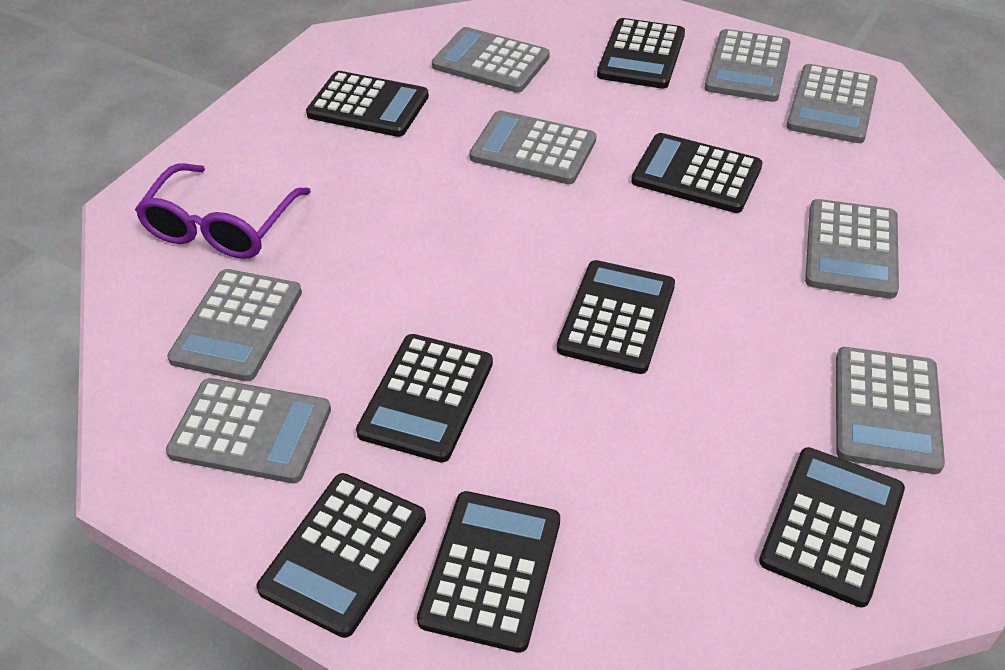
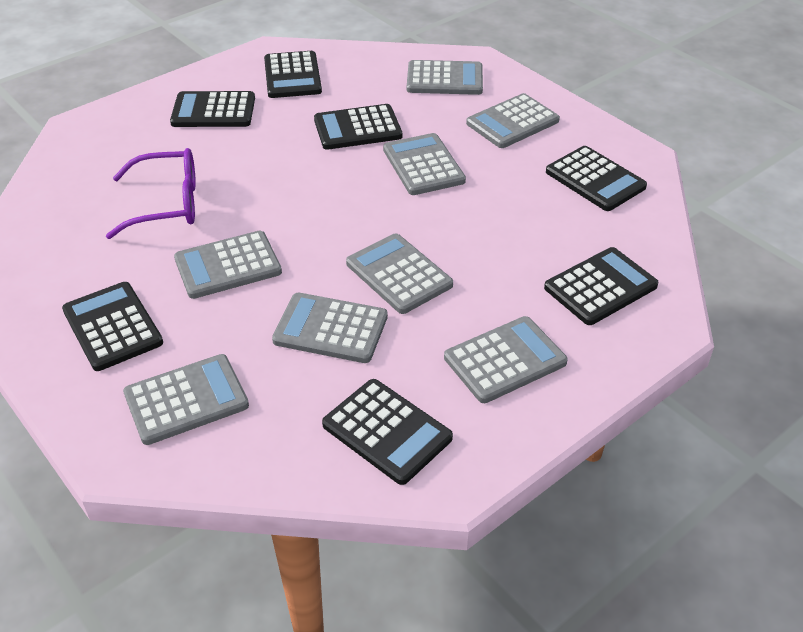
black calculator: 8 -> 7

